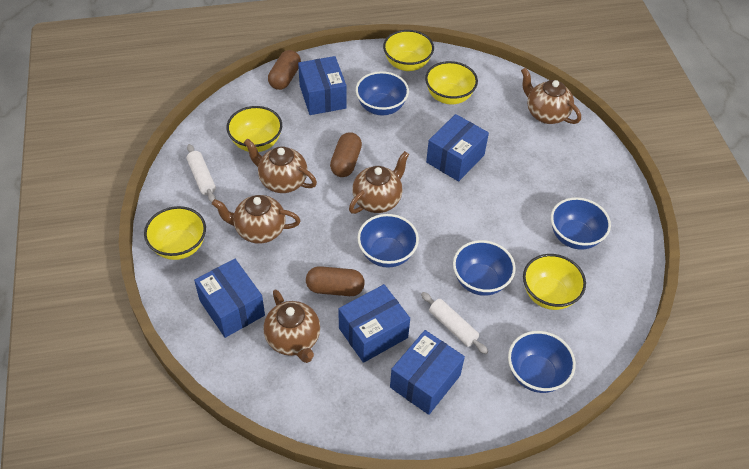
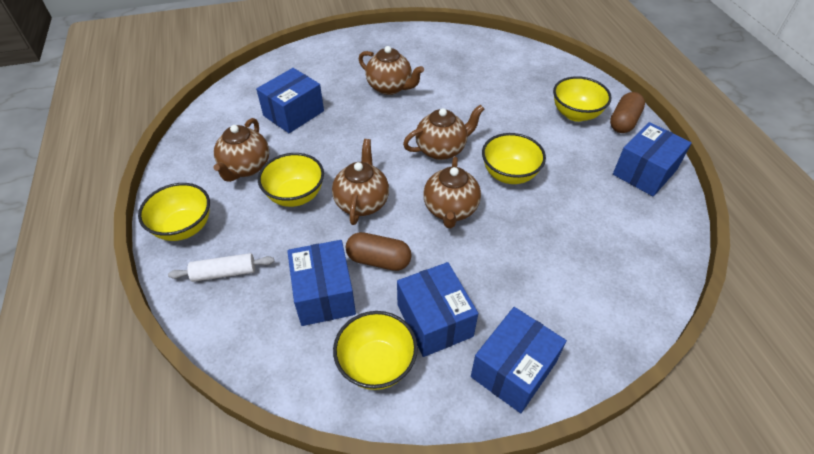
blue bowl: 5 -> 0
brown capsule: 3 -> 2
white rolling pin: 2 -> 1

